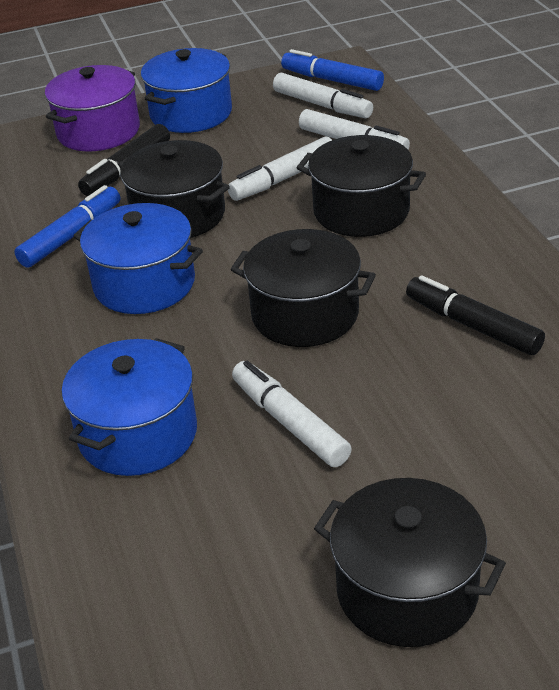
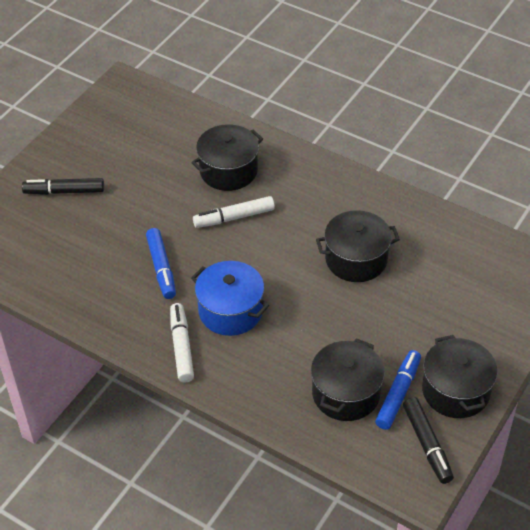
blue pot: 3 -> 1
purple pot: 1 -> 0
white marker: 4 -> 2

